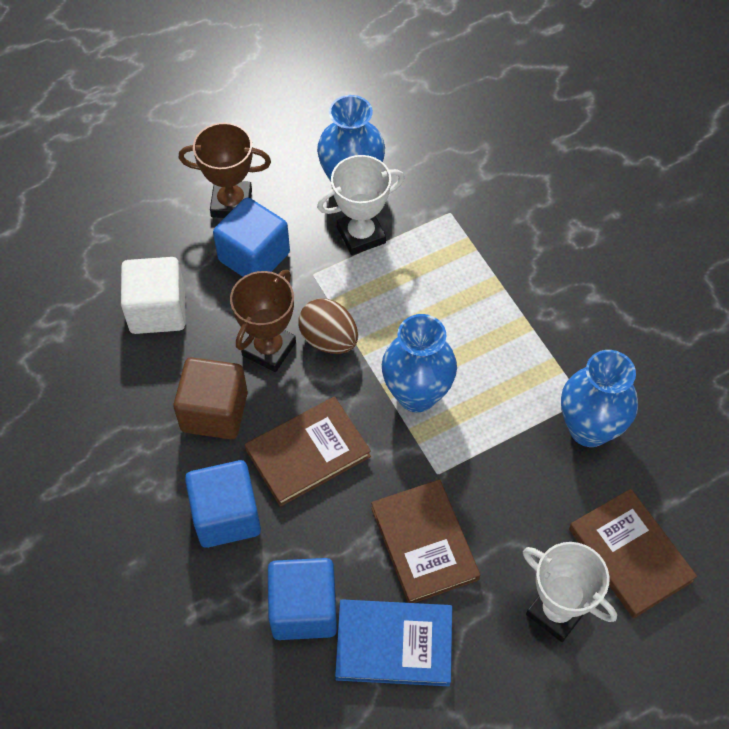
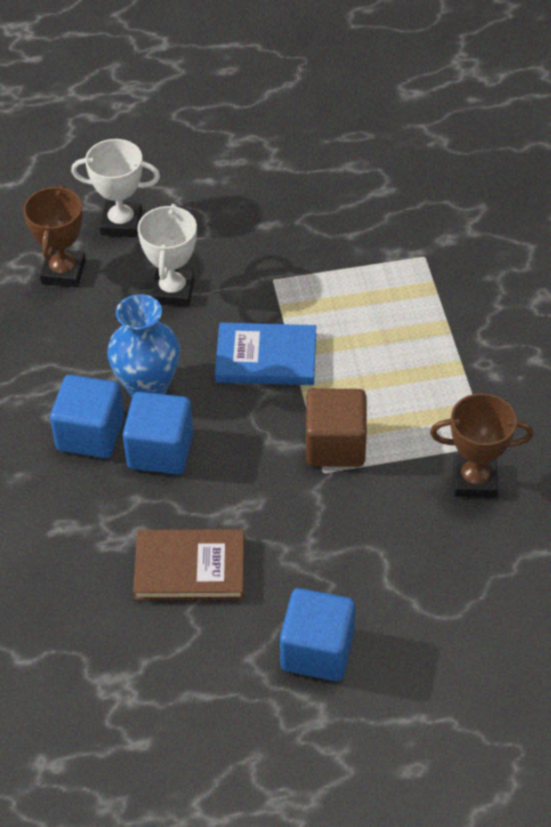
blue vase: 3 -> 1
brown book: 3 -> 1
brown egg: 1 -> 0
white cube: 1 -> 0

